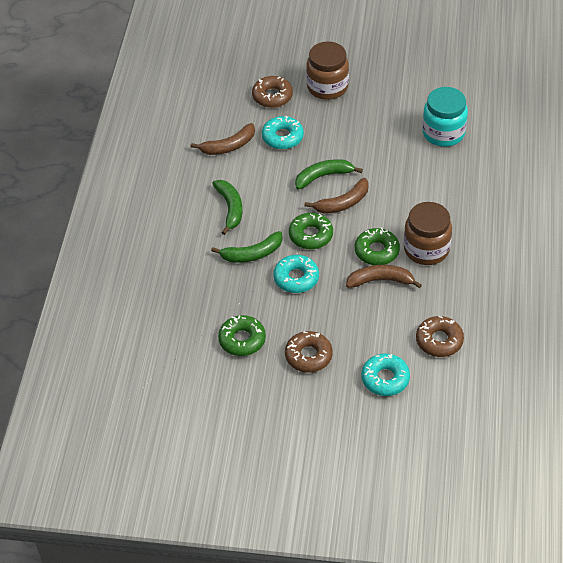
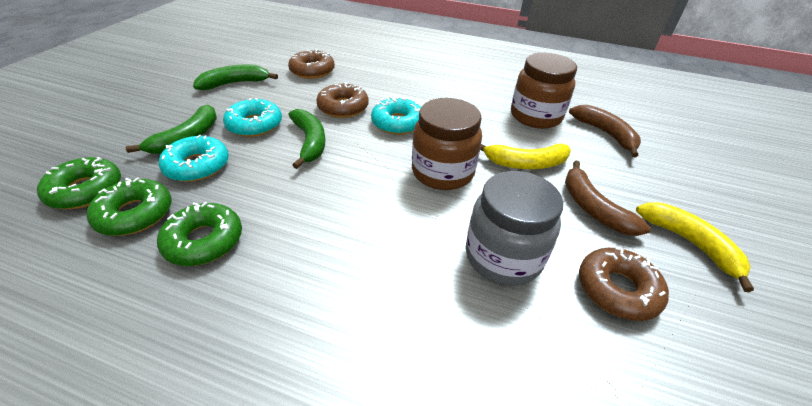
brown banana: 3 -> 2
grey jar: 0 -> 1
turquoise jar: 1 -> 0
yellow banana: 0 -> 2

